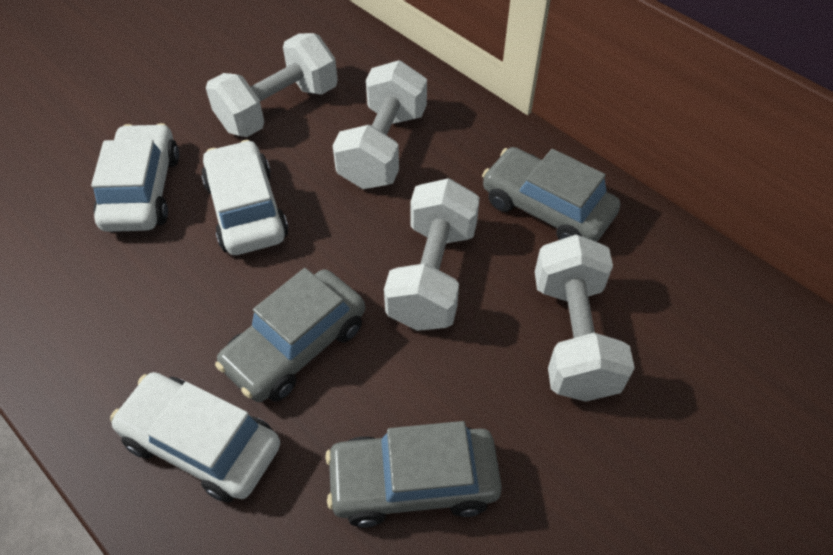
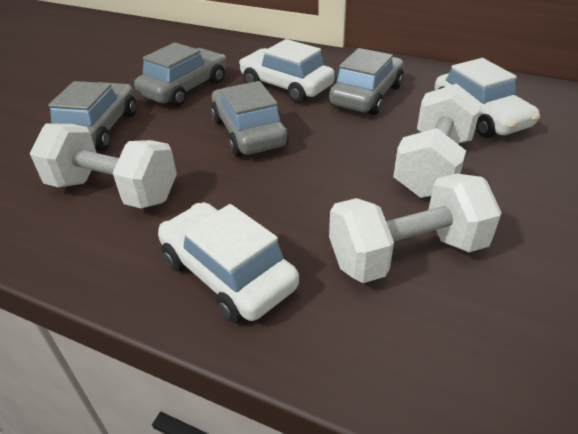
grey car: 3 -> 4
white dumbbell: 4 -> 3

